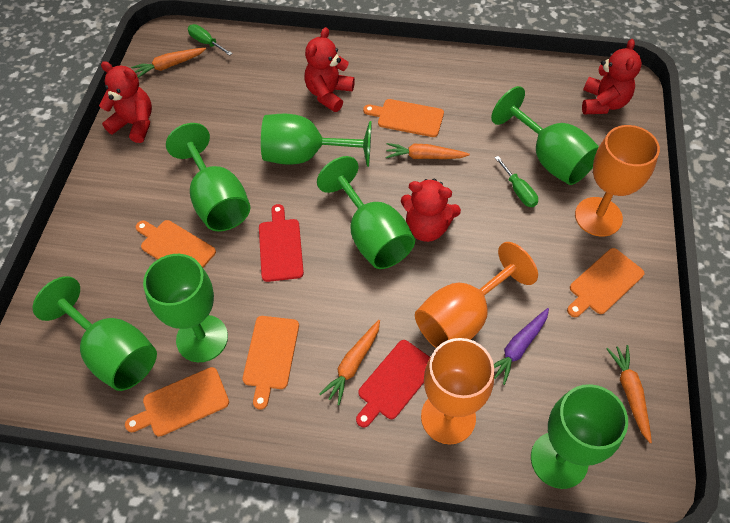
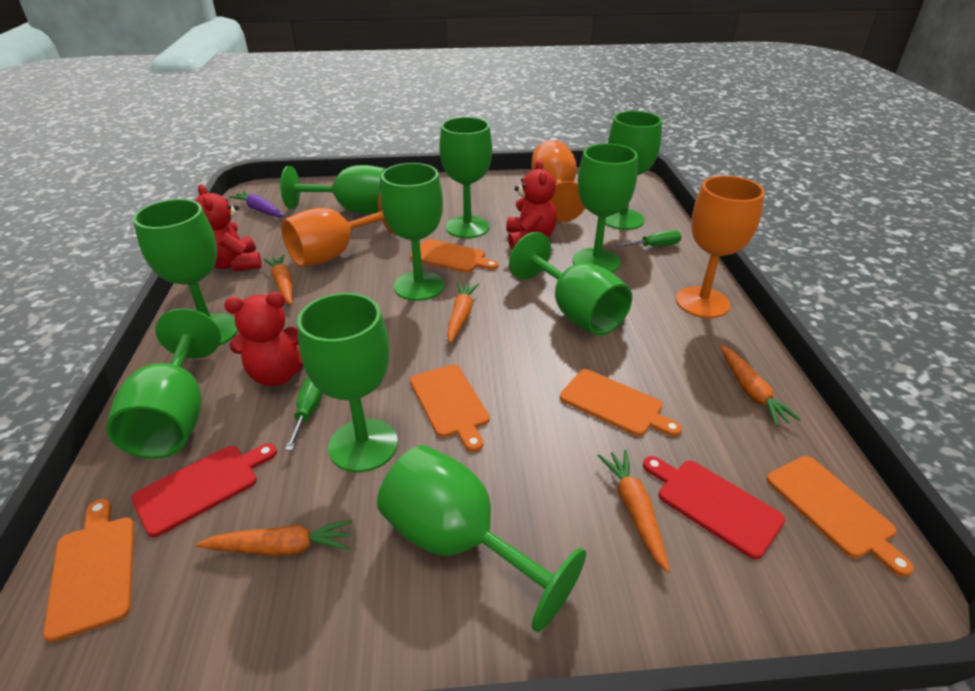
green goblet: 7 -> 10
orange carrot: 4 -> 5
red teddy bear: 4 -> 3

